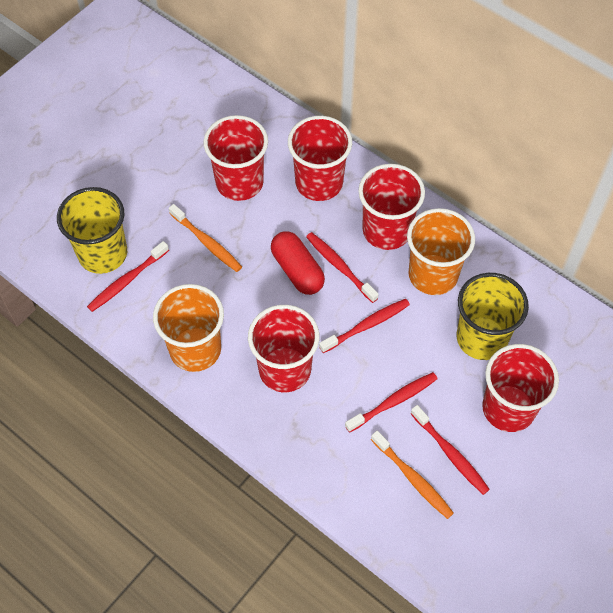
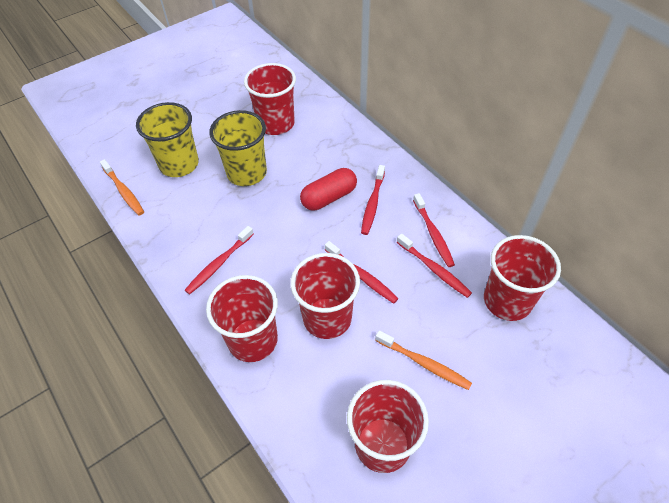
orange cup: 2 -> 0

